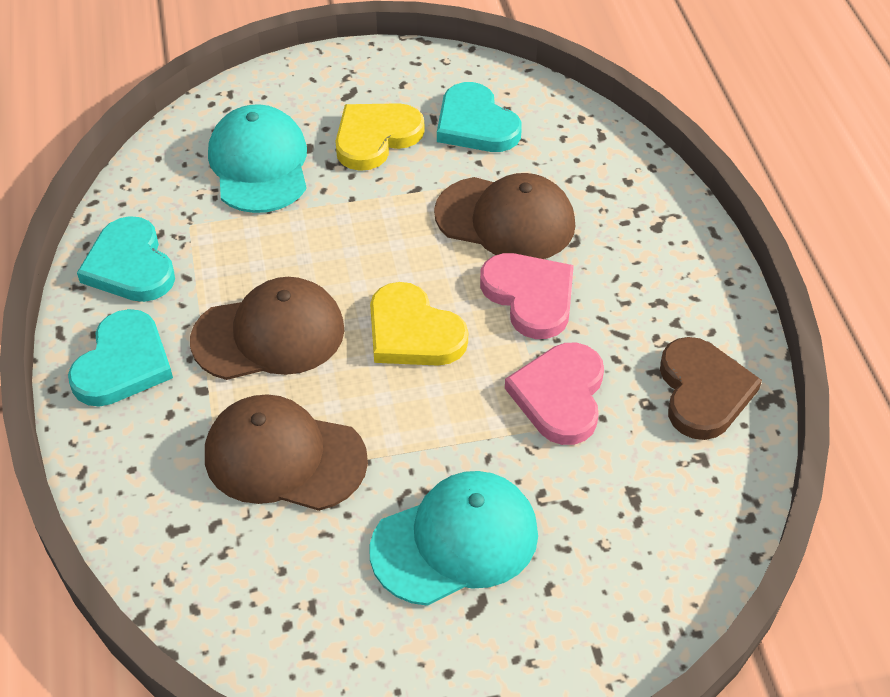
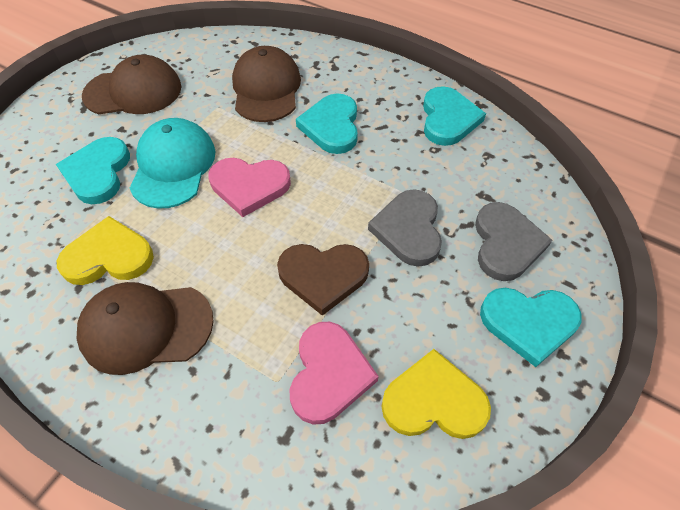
grey heart: 0 -> 2
turquoise cap: 2 -> 1
turquoise heart: 3 -> 4

